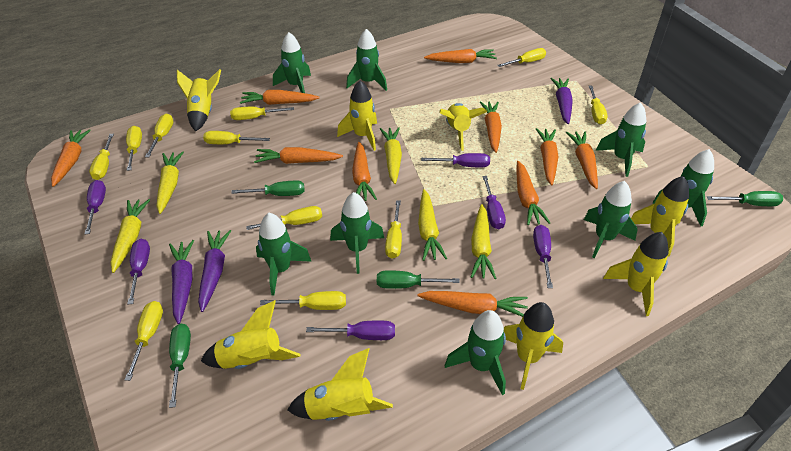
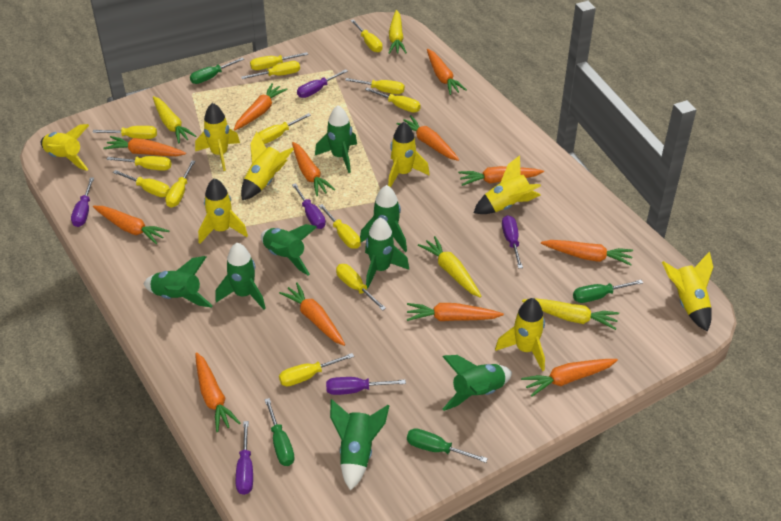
orange carrot: 10 -> 12
purple carrot: 3 -> 0
yellow carrot: 5 -> 4
yellow screwdriver: 11 -> 13

